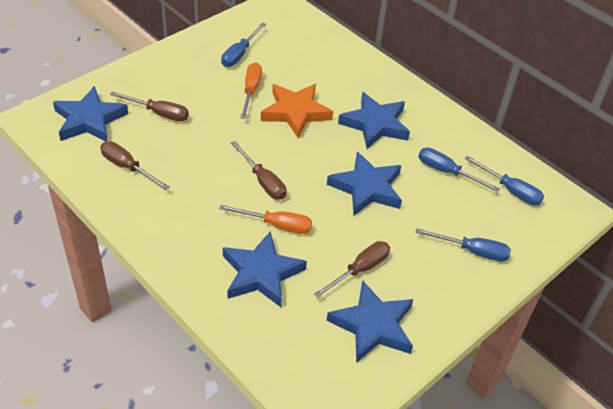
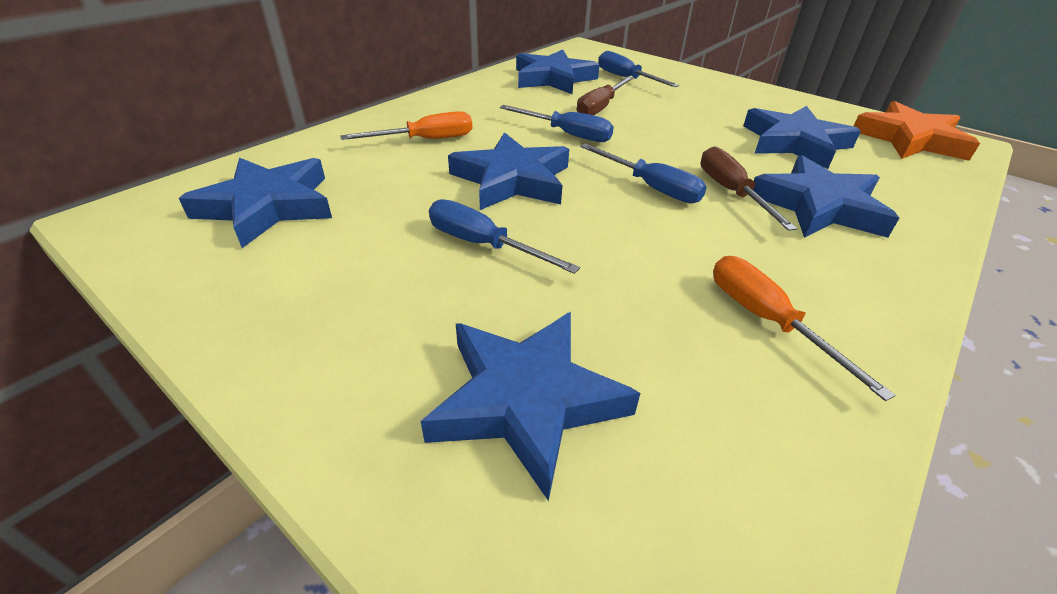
blue star: 5 -> 6
brown screwdriver: 4 -> 2

